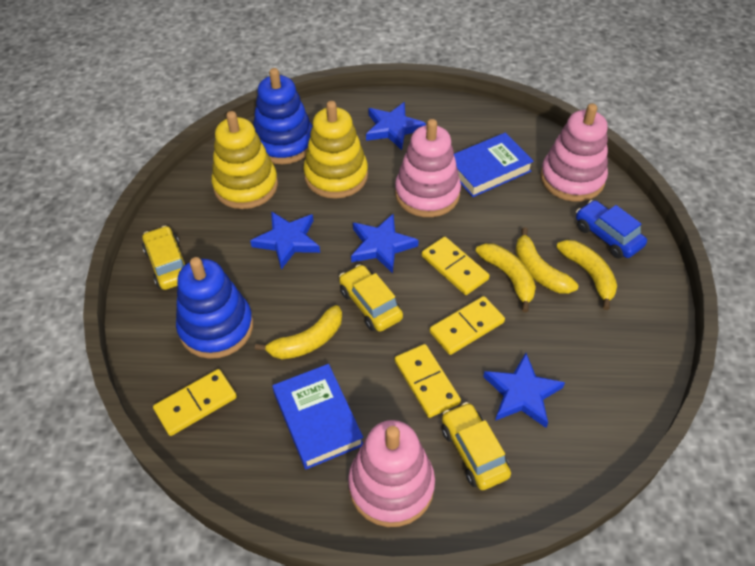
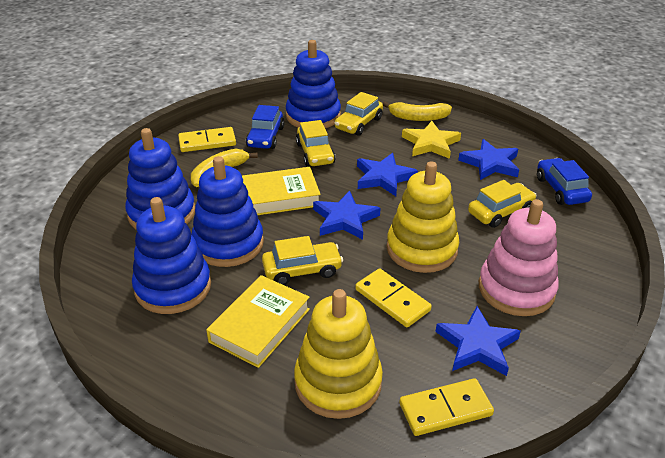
blue book: 2 -> 0
blue car: 1 -> 2
blue stacking toy: 2 -> 4
pink stacking toy: 3 -> 1
yellow banana: 4 -> 2
yellow book: 0 -> 2
yellow car: 3 -> 4
yellow domino: 4 -> 3
yellow star: 0 -> 1

